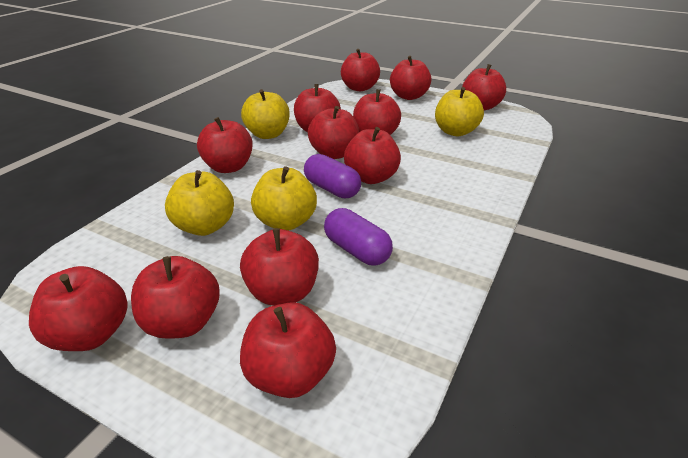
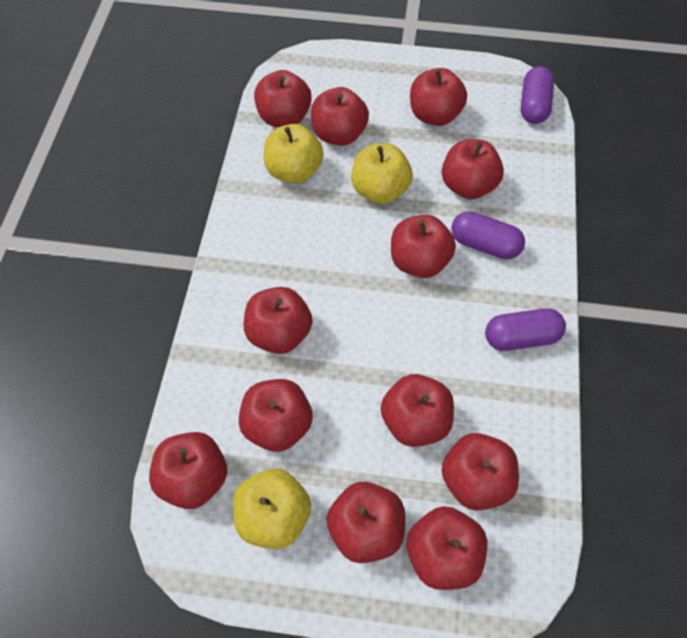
purple capsule: 2 -> 3
yellow apple: 4 -> 3

